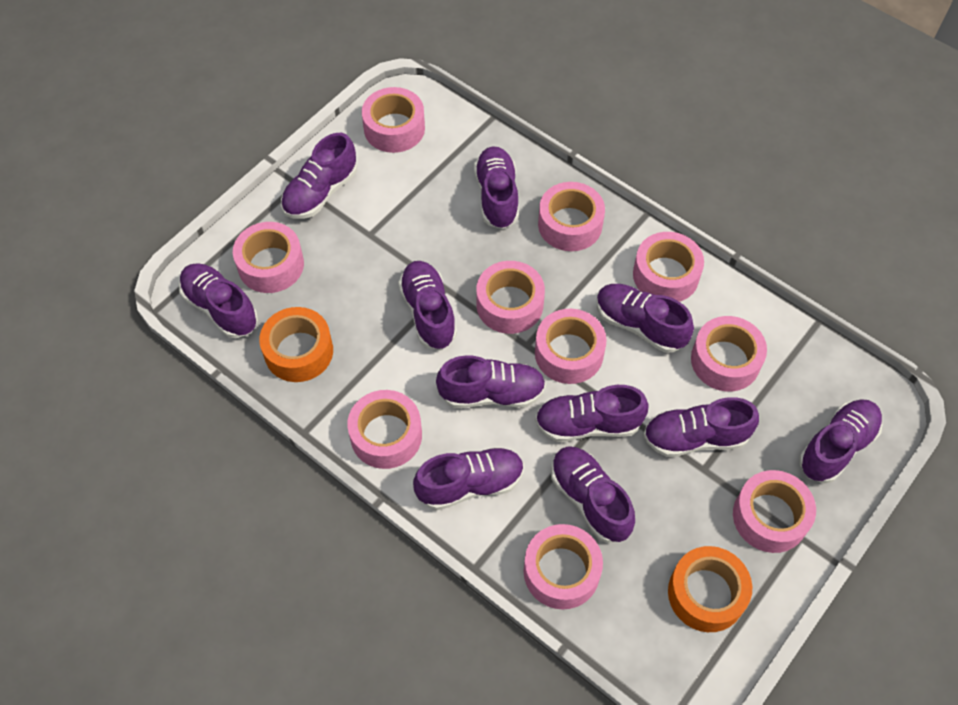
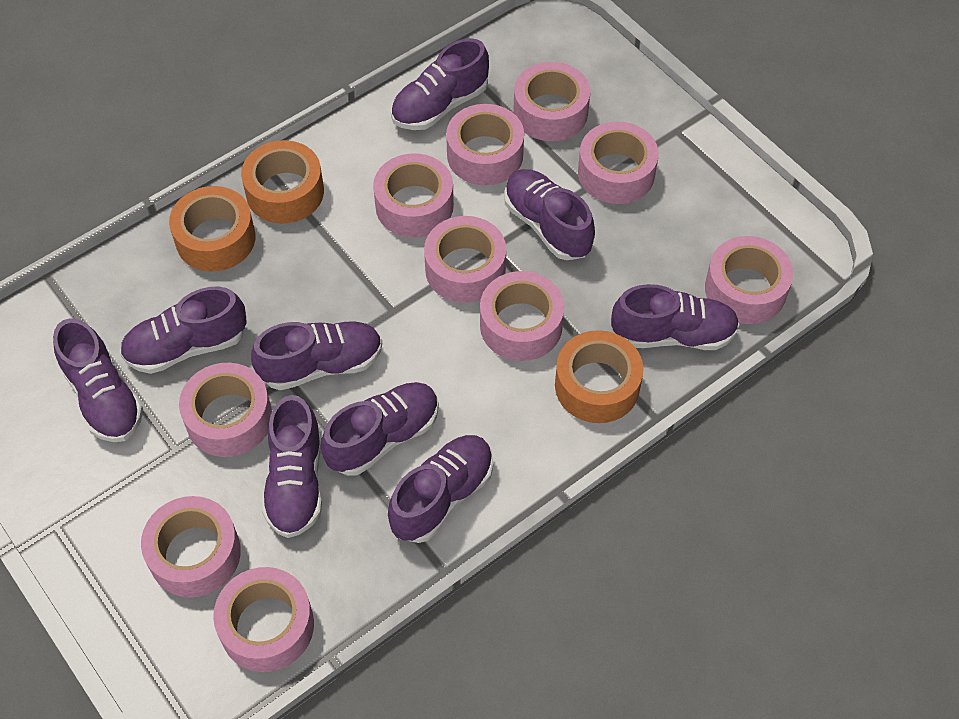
orange tape: 2 -> 3
purple shoe: 11 -> 9

